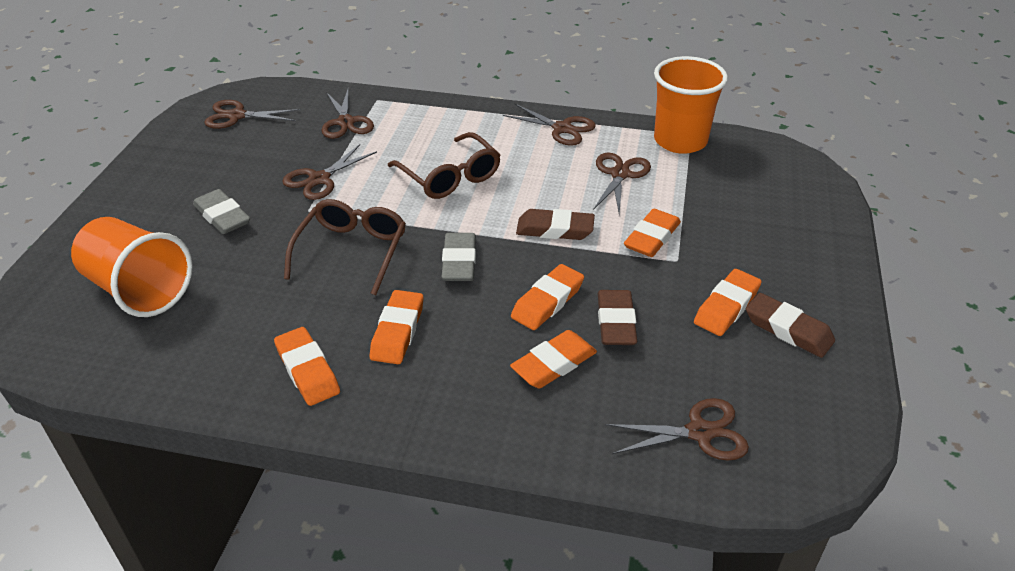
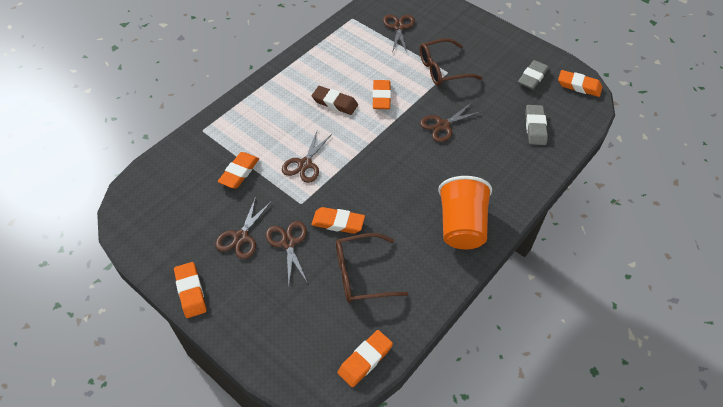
brown eraser: 3 -> 1
brown scissors: 6 -> 5
orange cup: 2 -> 1

